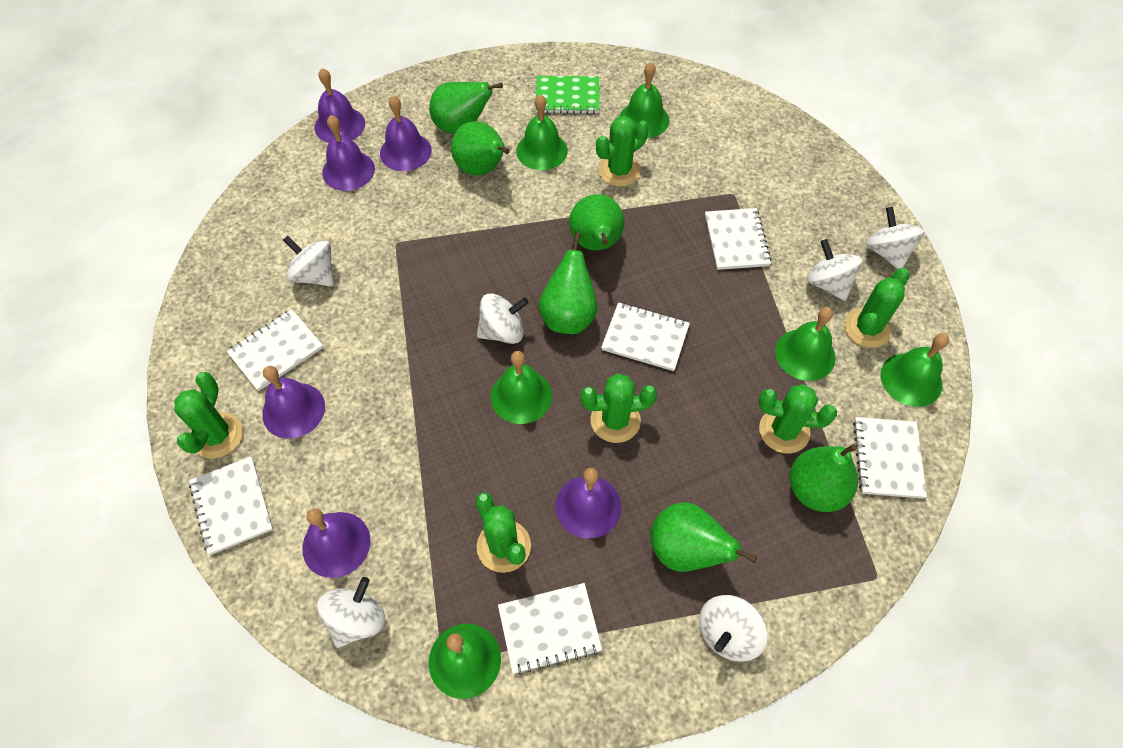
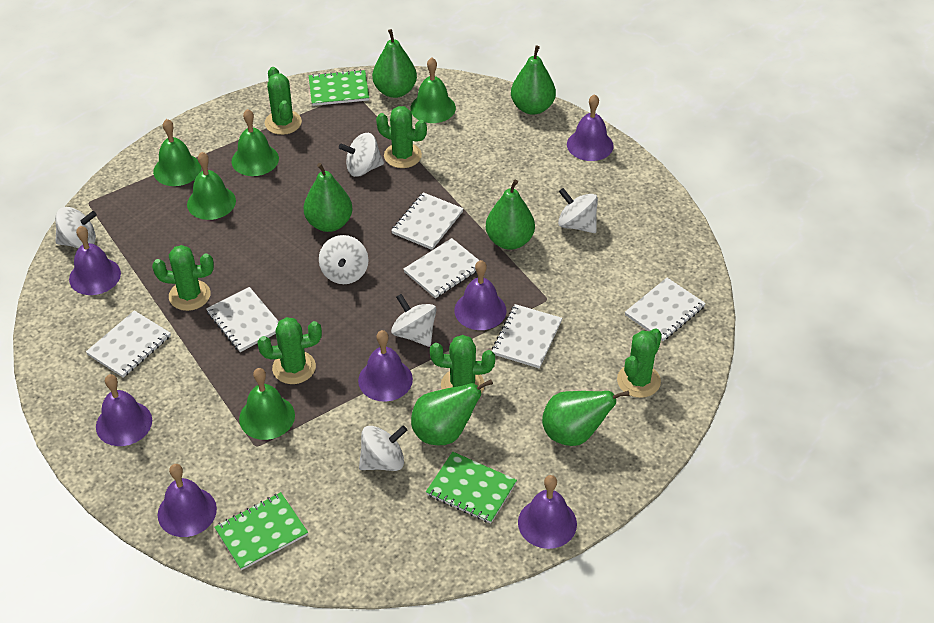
green bell: 6 -> 5
green notebook: 1 -> 3
purple bell: 6 -> 7

